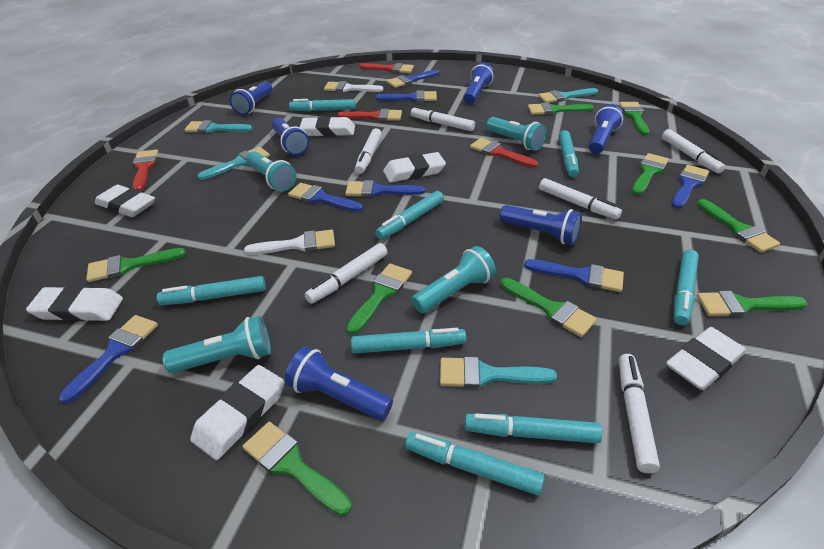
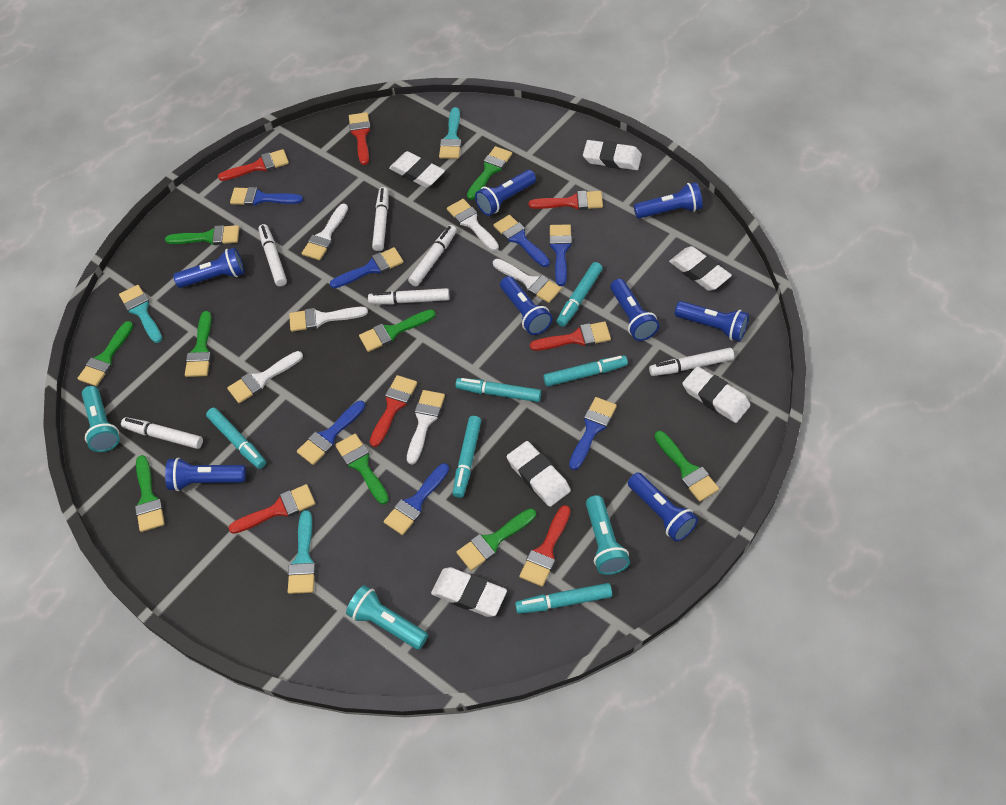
blue flashlight: 6 -> 8
red brush: 4 -> 7
turquoise brush: 4 -> 3
turquoise flashlight: 4 -> 3
turquoise marker: 8 -> 6
white brush: 2 -> 6

